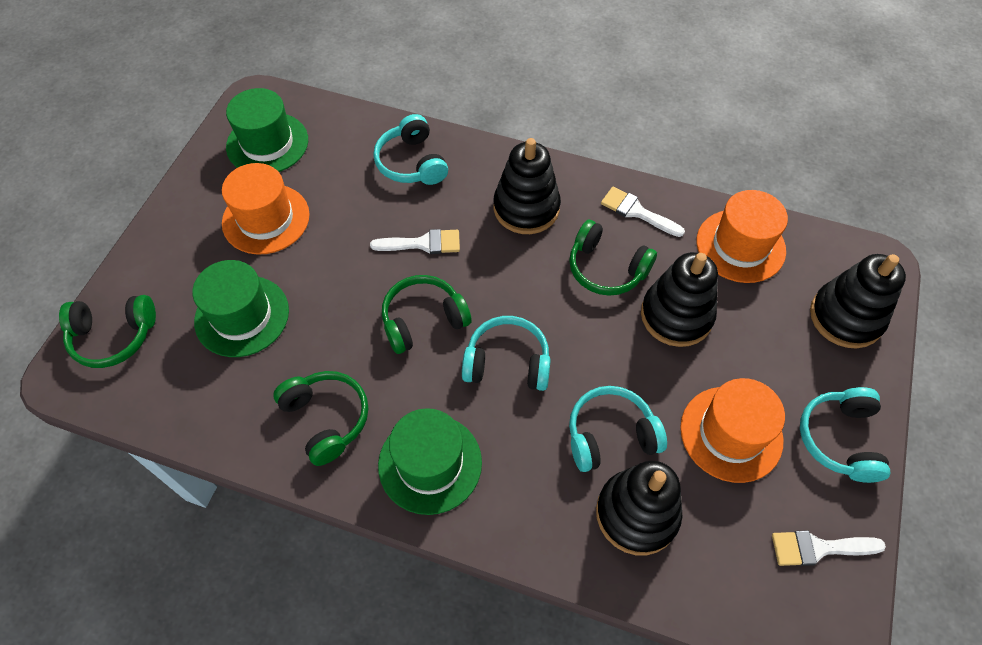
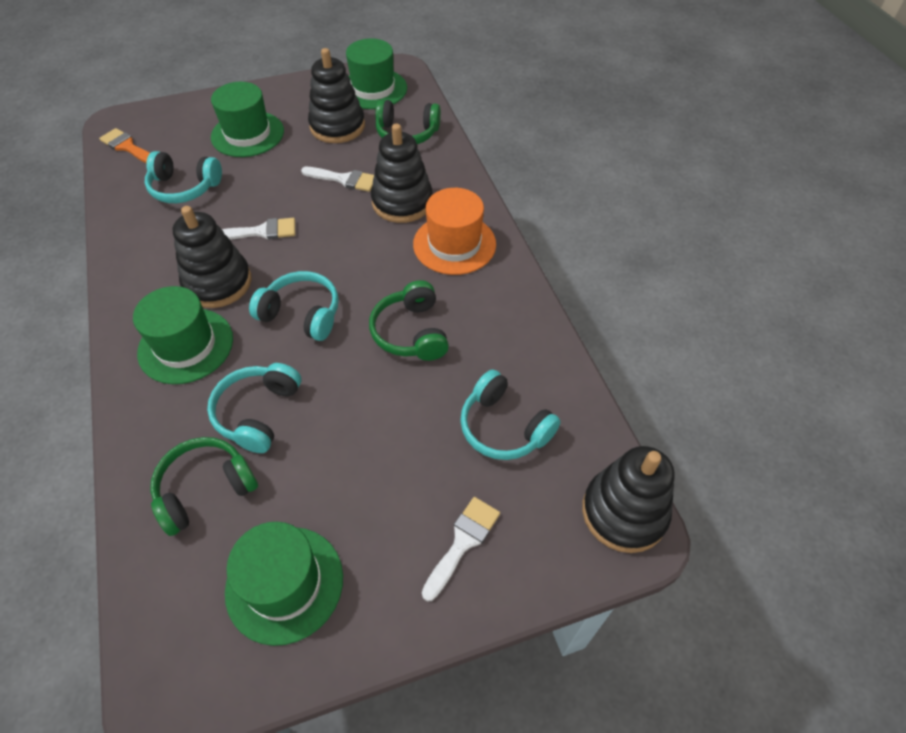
green hat: 3 -> 4
green headphones: 4 -> 3
orange brush: 0 -> 1
orange hat: 3 -> 1

